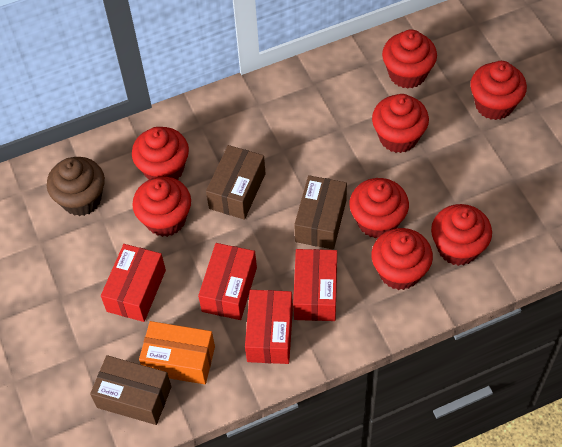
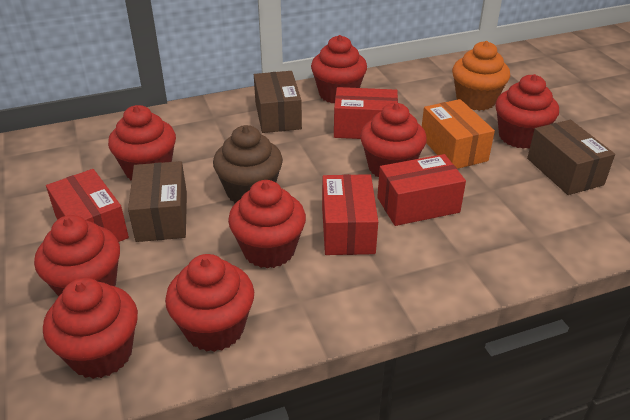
orange cupcake: 0 -> 1

